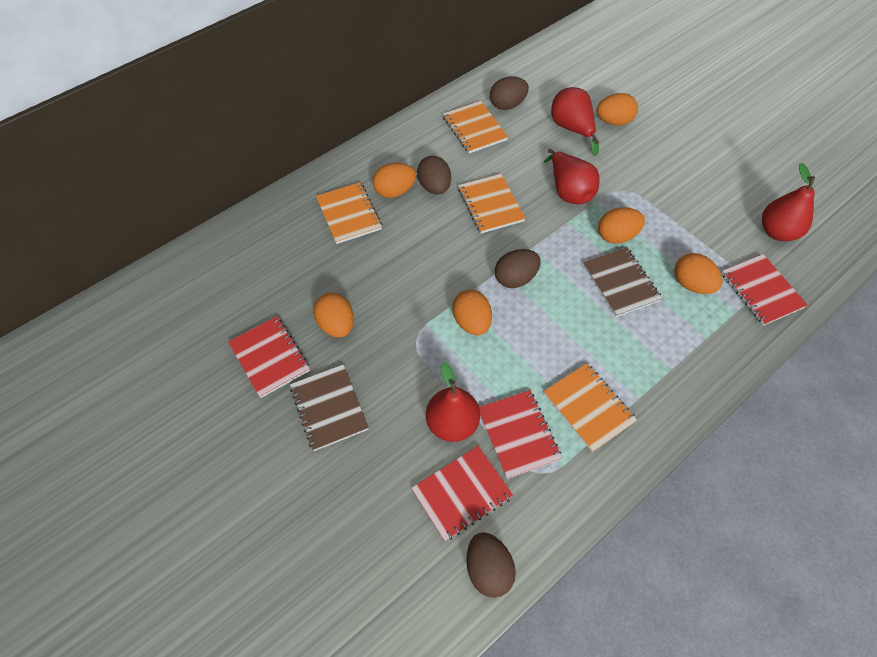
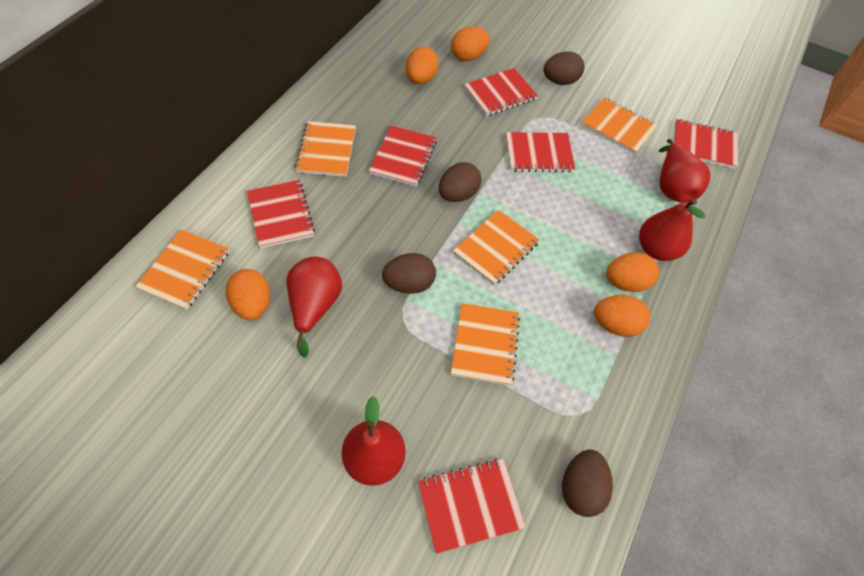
brown notebook: 2 -> 0
orange egg: 6 -> 5
orange notebook: 4 -> 5
red notebook: 4 -> 6

